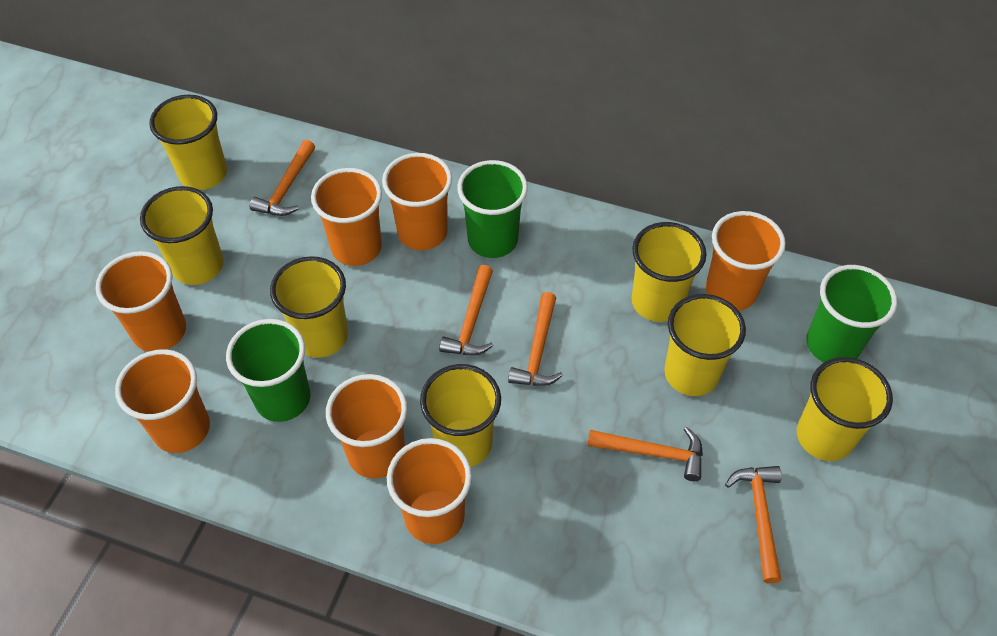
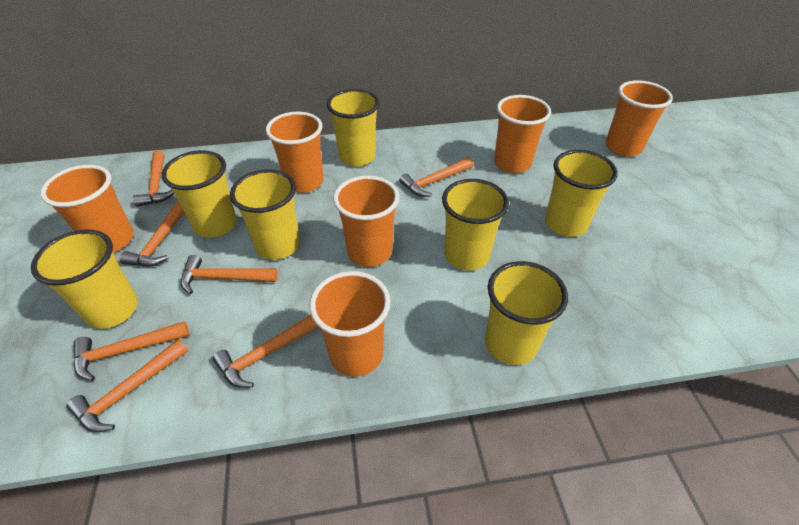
green cup: 3 -> 0
orange cup: 7 -> 6
orange hammer: 5 -> 7

